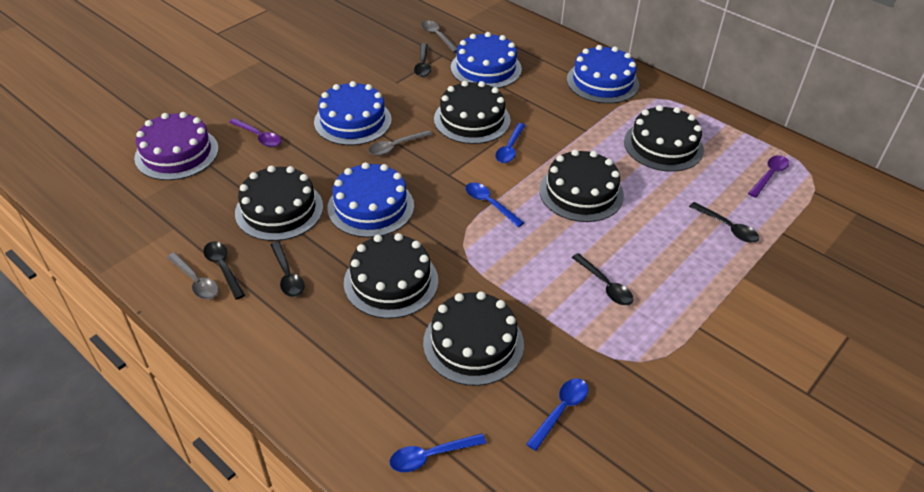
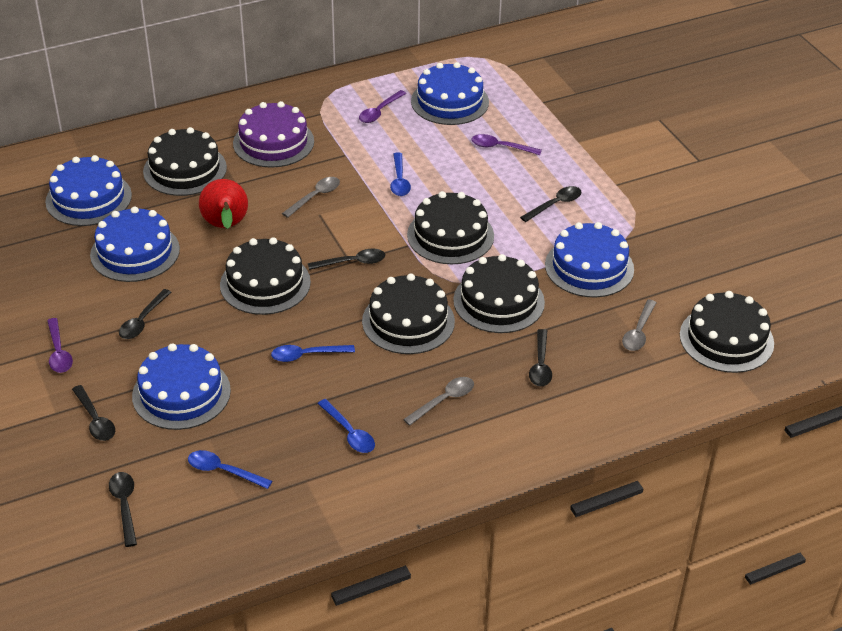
black spoon: 5 -> 6
blue cake: 4 -> 5
purple spoon: 2 -> 3
red pear: 0 -> 1

